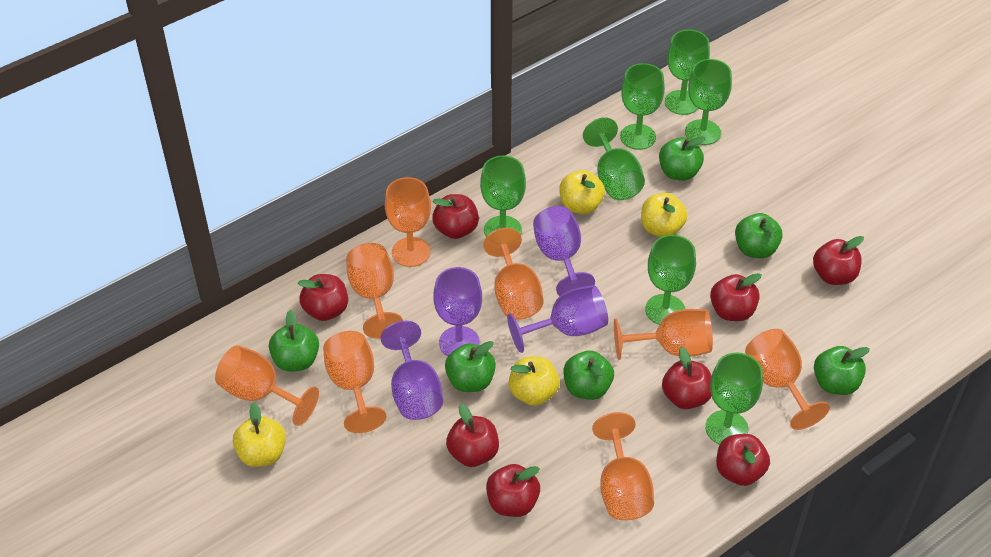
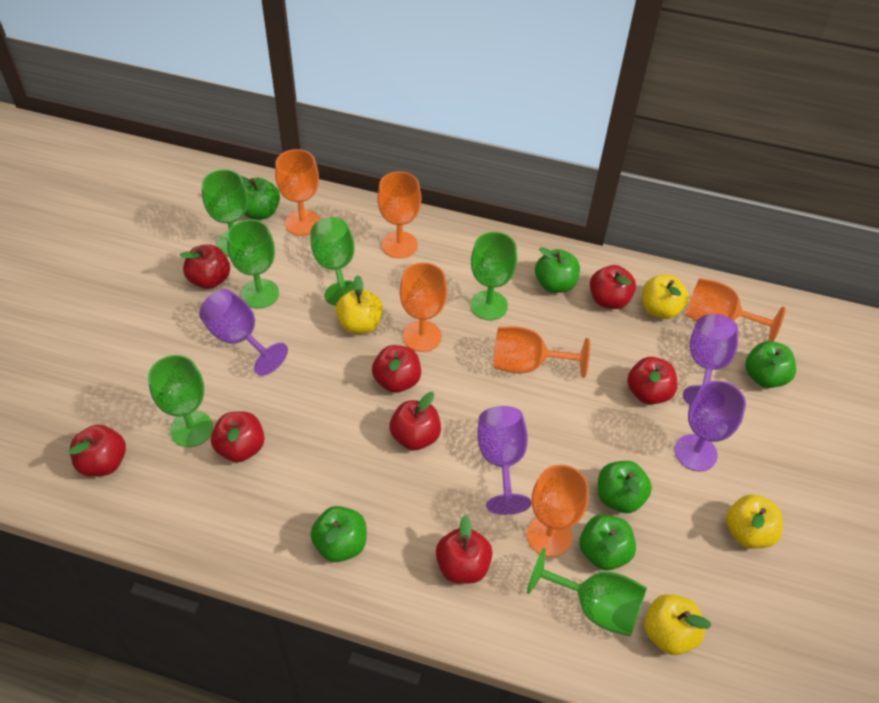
green goblet: 7 -> 6
orange goblet: 8 -> 6

